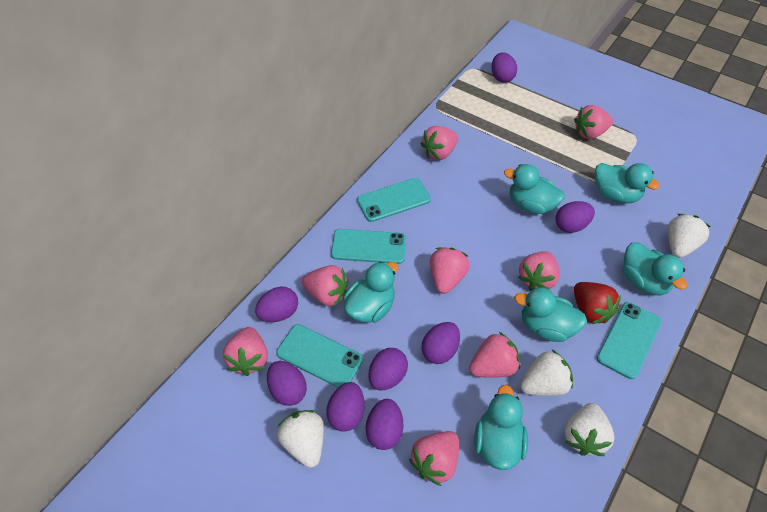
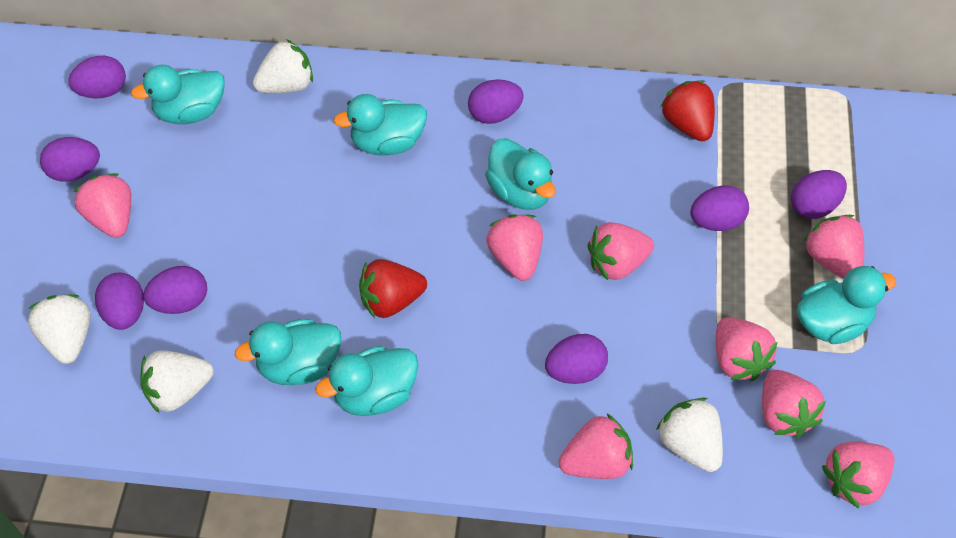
red strawberry: 1 -> 2
turquoise phone: 4 -> 0

